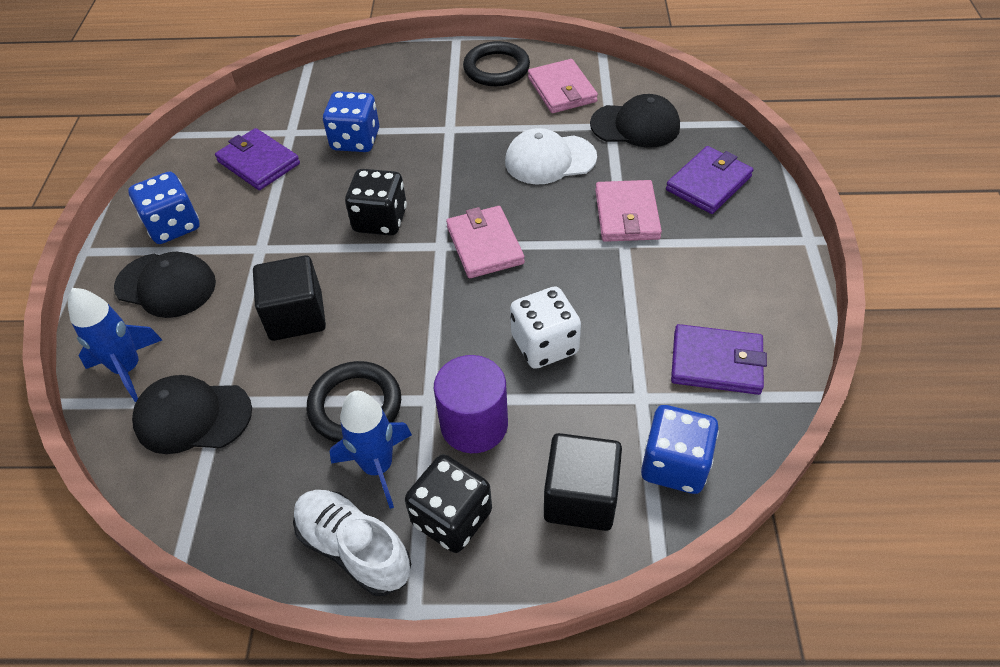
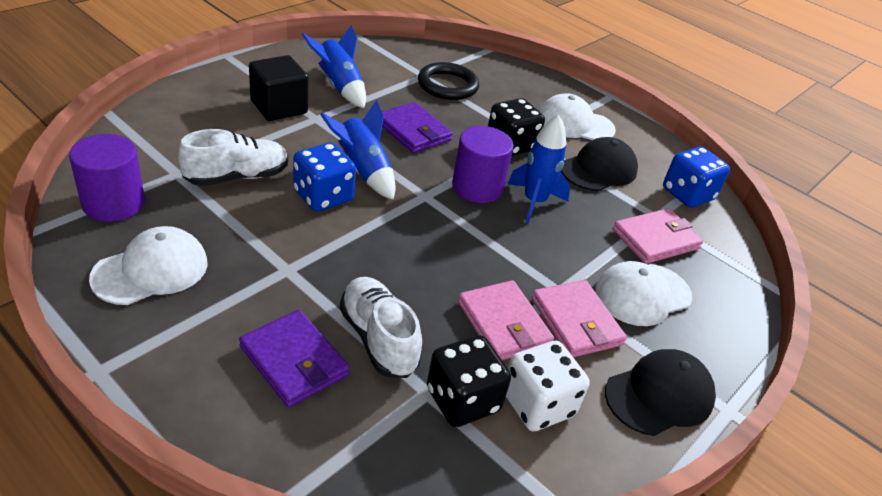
black cap: 3 -> 2
black cube: 2 -> 1
black ring: 2 -> 1
blue dice: 3 -> 2
blue rocket: 2 -> 3
purple cylinder: 1 -> 2
purple wallet: 3 -> 2
white cap: 1 -> 3
white shoe: 1 -> 2

